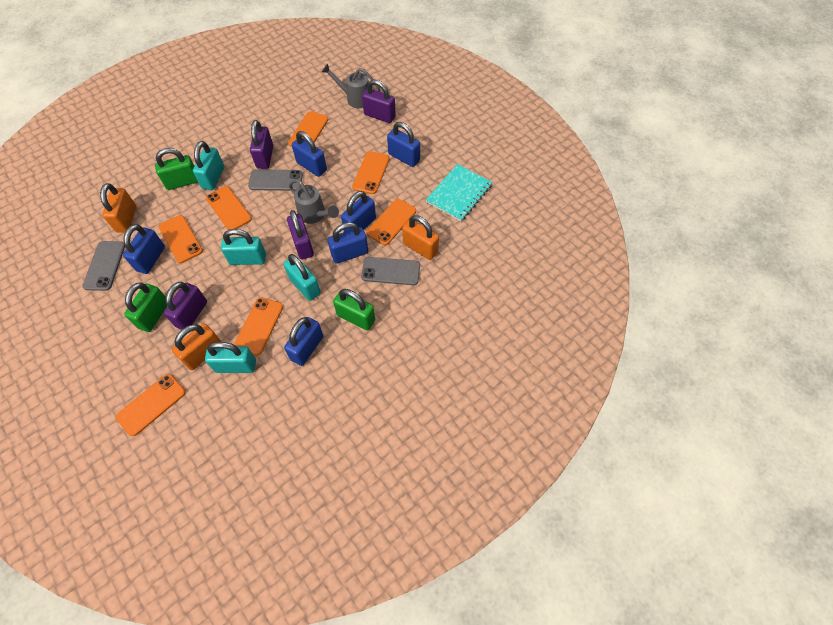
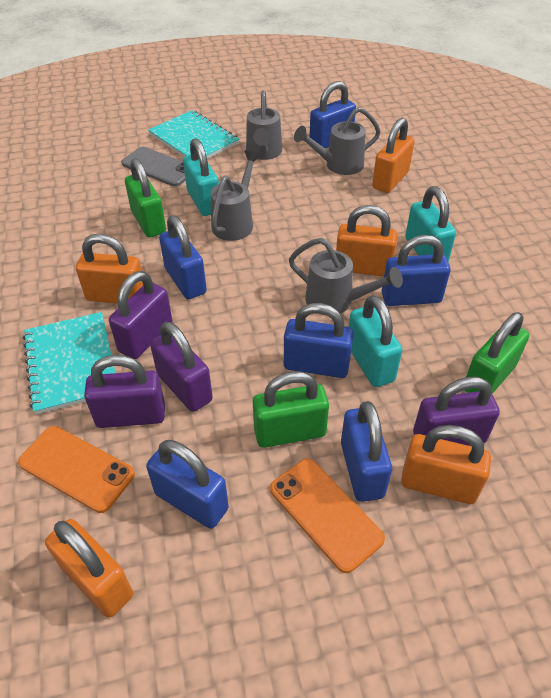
grey phone: 3 -> 1
grey watering can: 2 -> 4
orange padlock: 3 -> 5
orange phone: 7 -> 2
turquoise notebook: 1 -> 2
turquoise padlock: 4 -> 3

